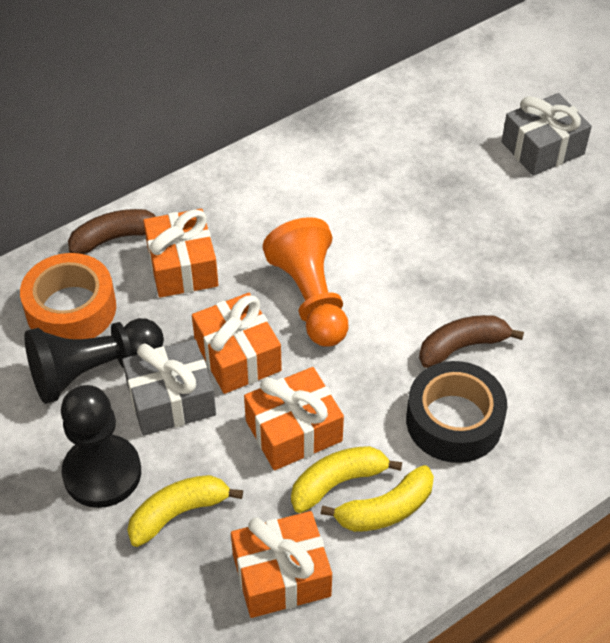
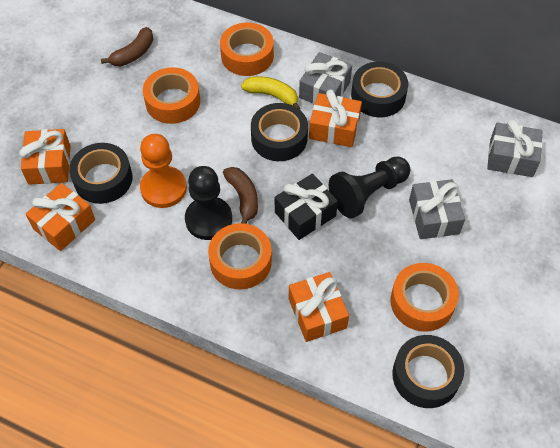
black gift: 0 -> 1
black tape: 1 -> 4
grey gift: 2 -> 3
orange tape: 1 -> 4
yellow banana: 3 -> 1

